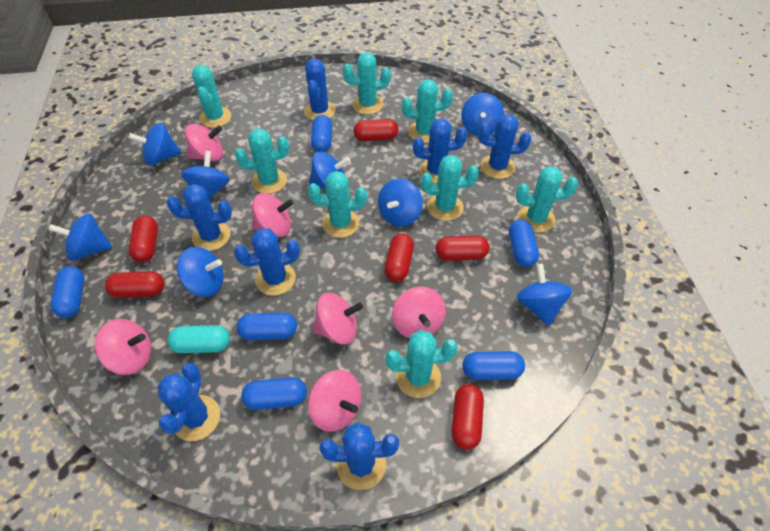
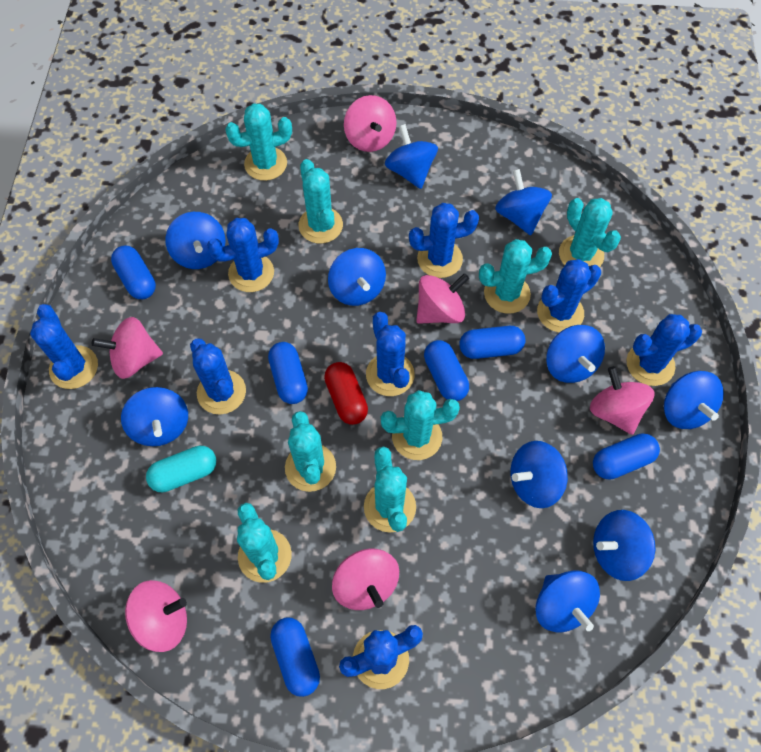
blue cactus: 7 -> 8
blue spinning top: 8 -> 10
red capsule: 6 -> 1

